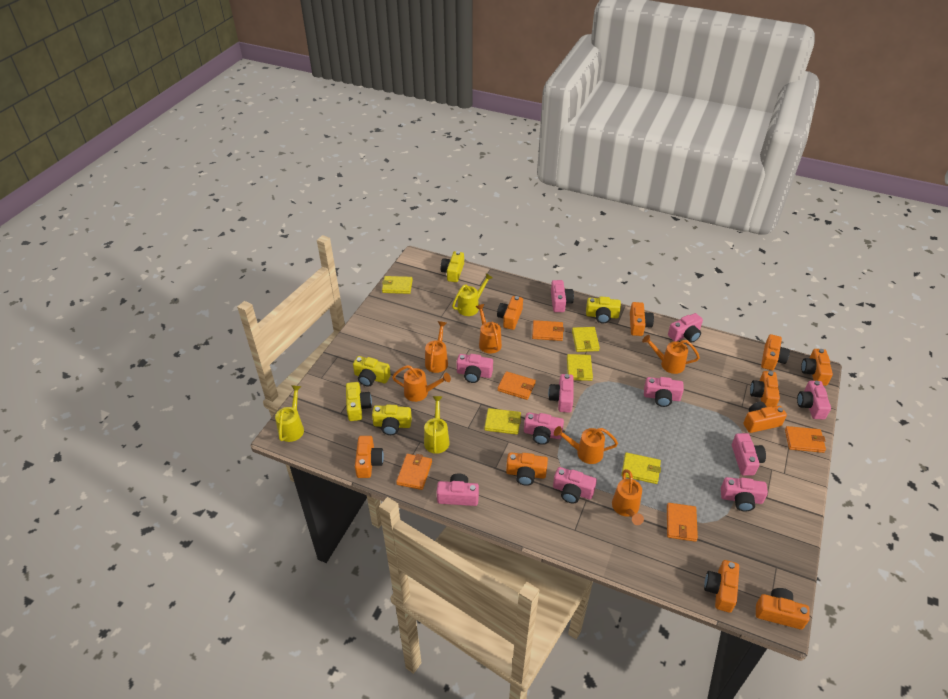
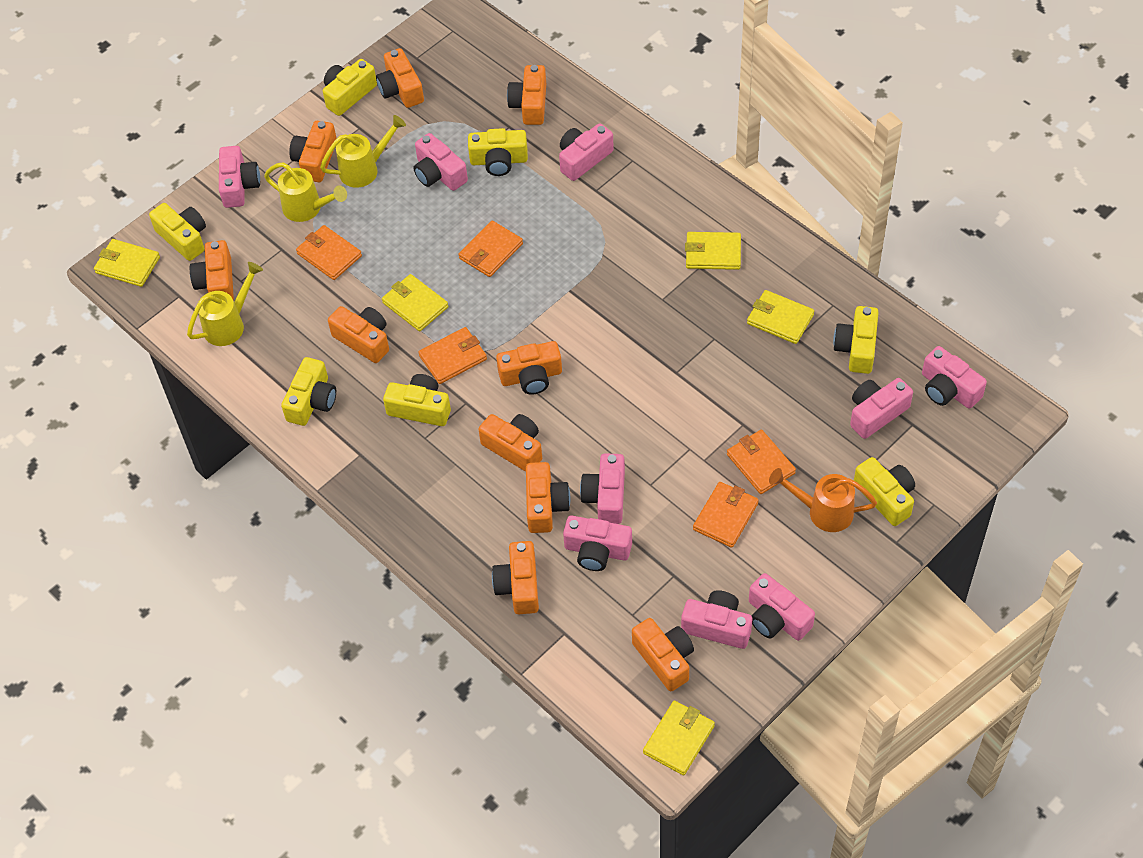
orange watering can: 6 -> 1
pink camera: 11 -> 9
yellow camera: 5 -> 7

